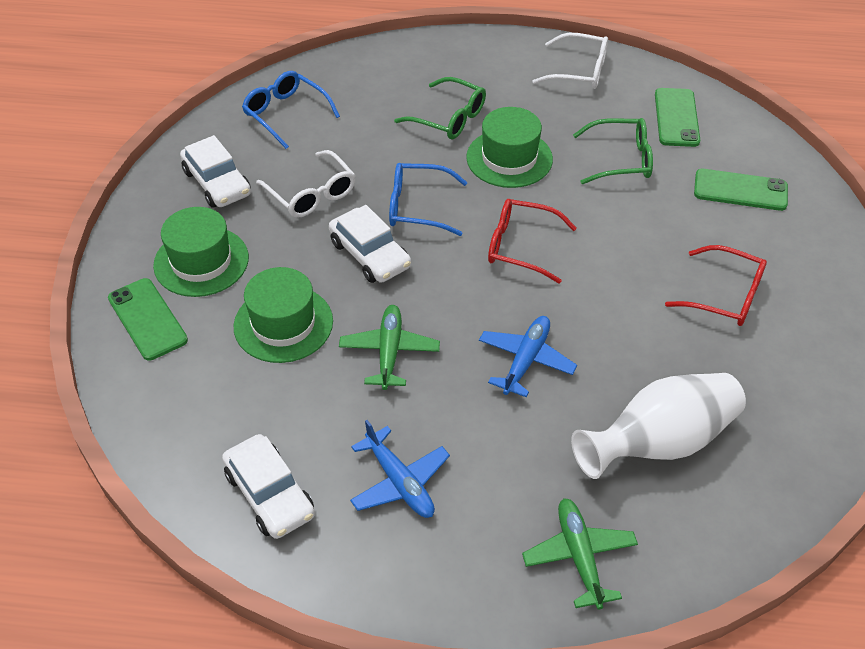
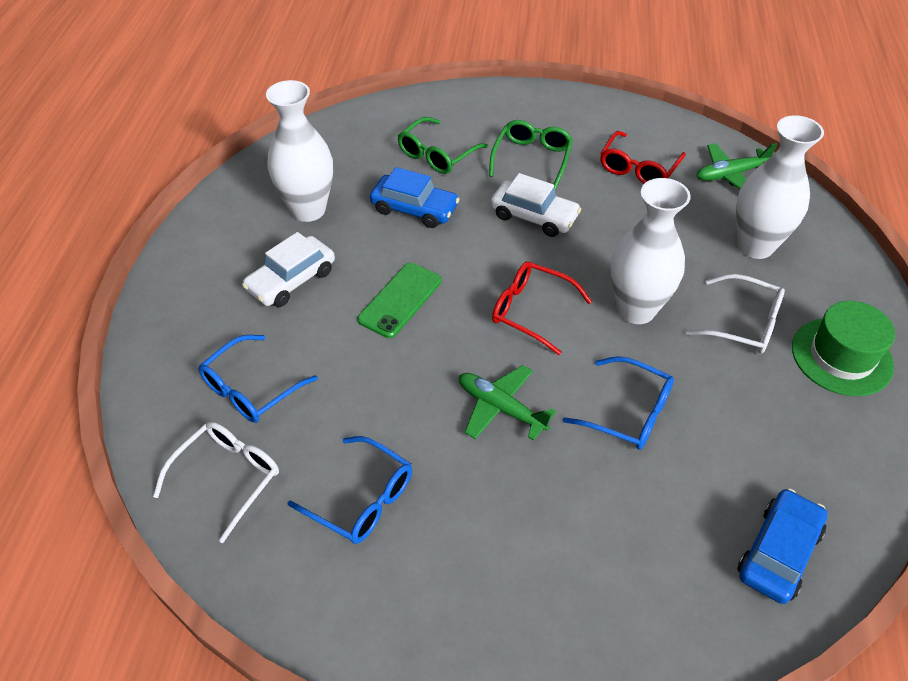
blue car: 0 -> 2
blue glasses: 2 -> 3
blue plane: 2 -> 0
green hat: 3 -> 1
green phone: 3 -> 1
white car: 3 -> 2
white vase: 1 -> 3

